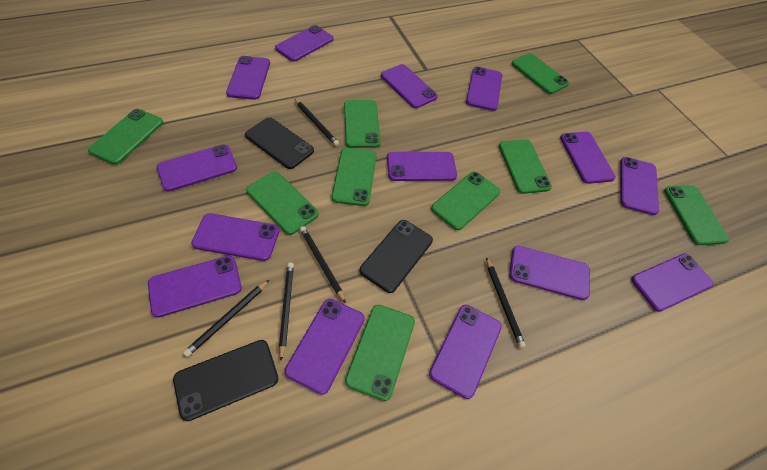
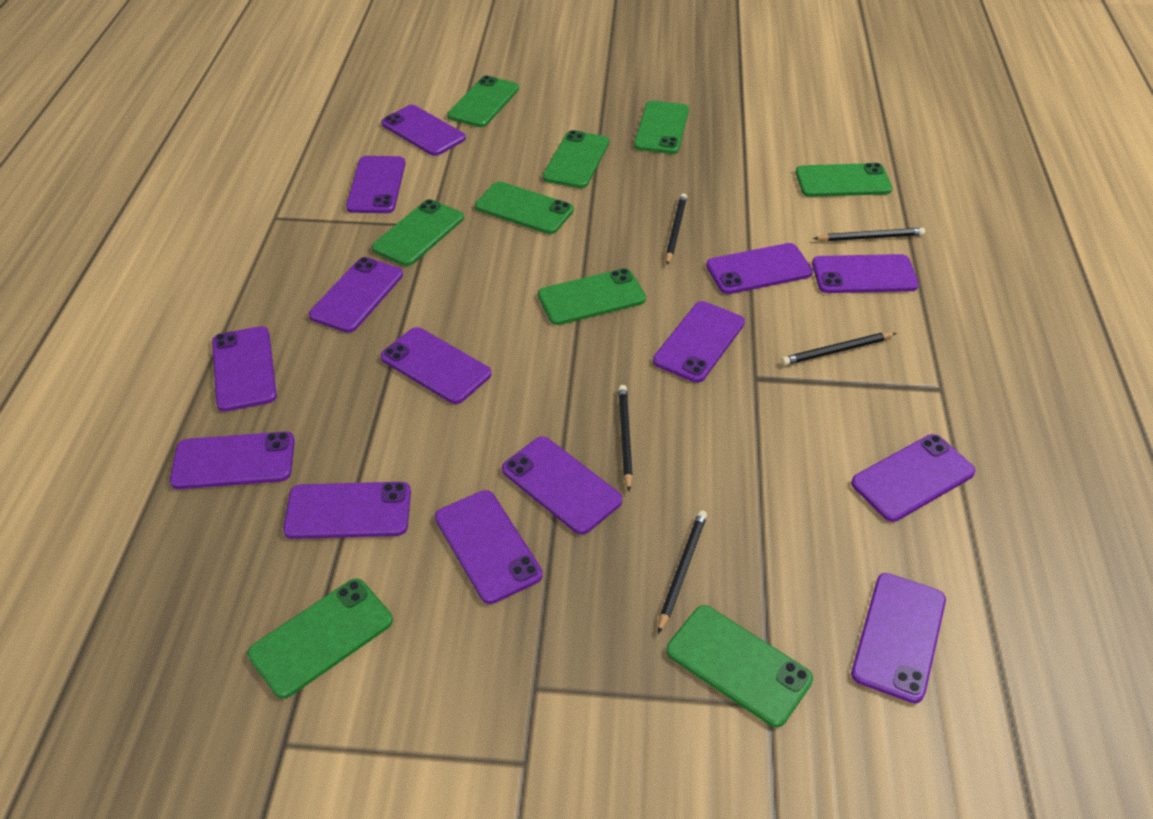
black phone: 3 -> 0

